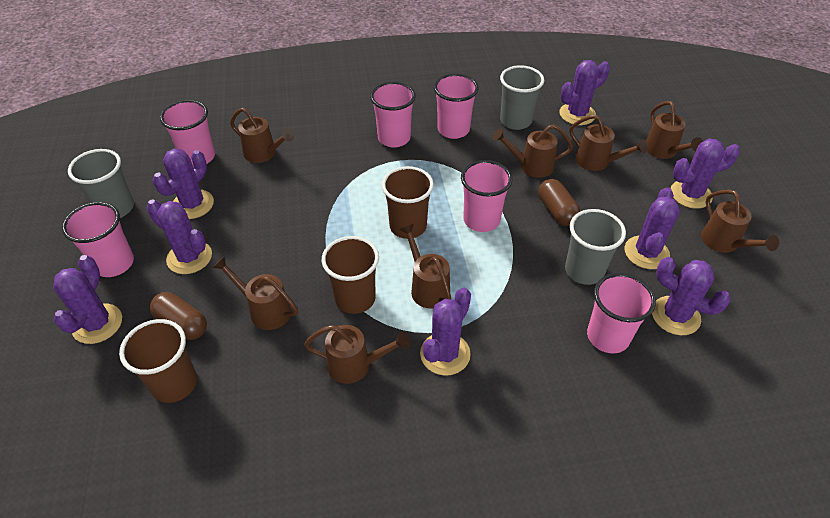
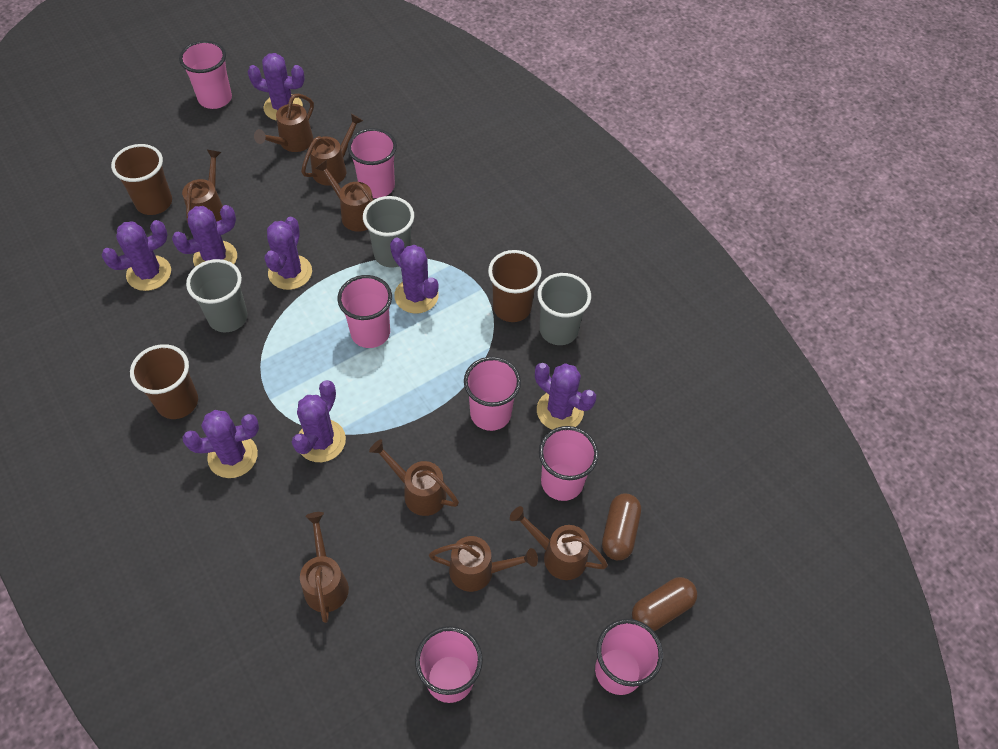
pink cup: 6 -> 7

